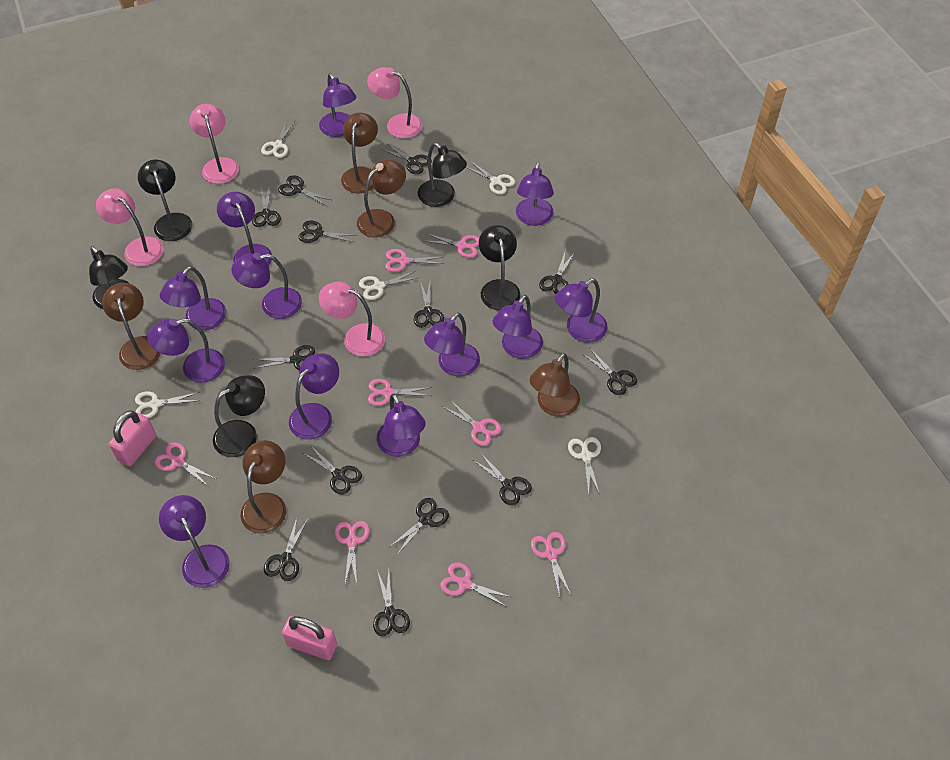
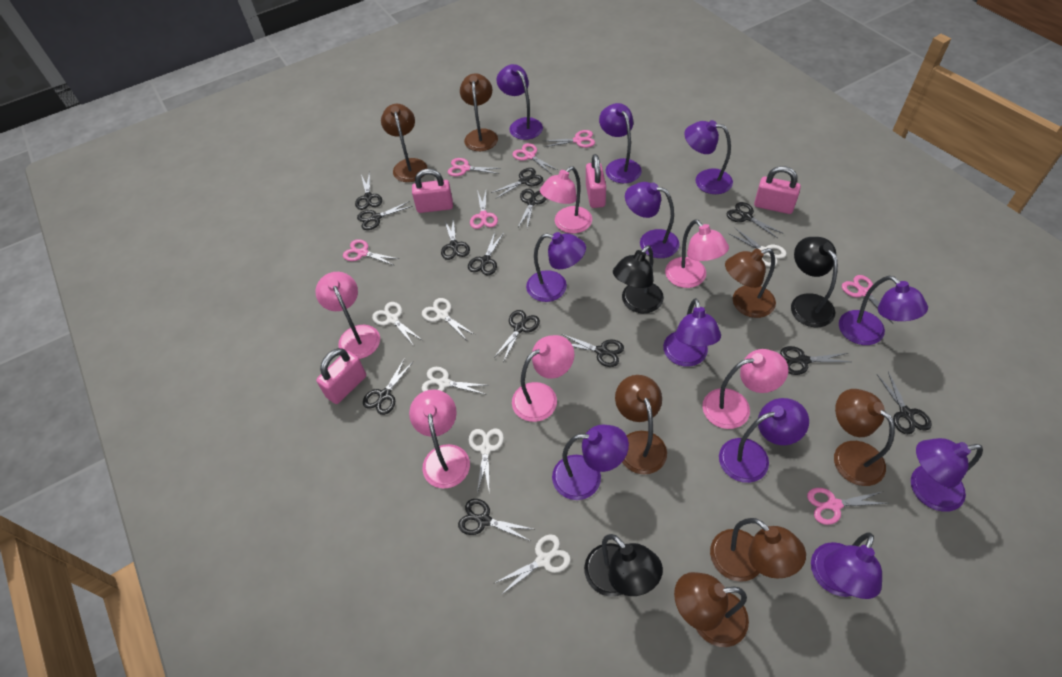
black lamp: 5 -> 3
brown lamp: 5 -> 7
pink lamp: 4 -> 6
pink padlock: 2 -> 4
pink scissors: 8 -> 7
purple lamp: 12 -> 11
white scissors: 5 -> 6

